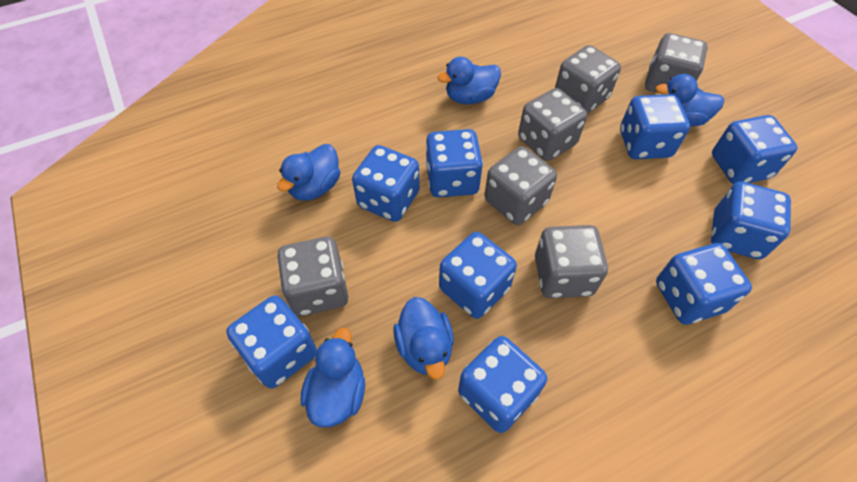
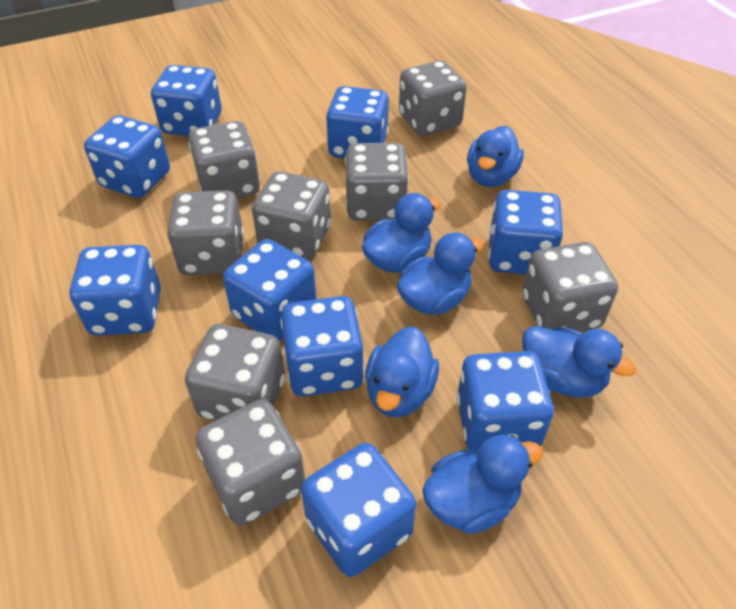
blue duck: 5 -> 6
grey dice: 6 -> 8

